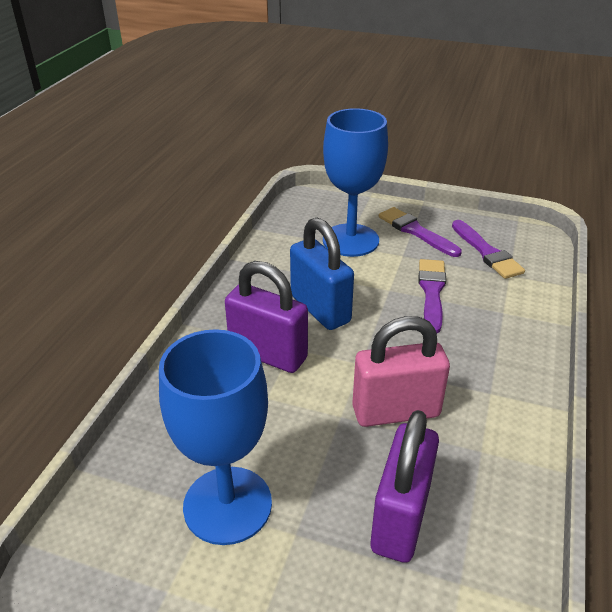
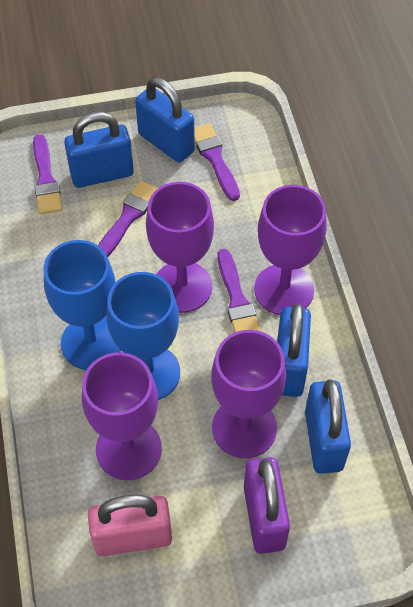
blue padlock: 1 -> 4
purple brush: 3 -> 4
purple goblet: 0 -> 4
purple padlock: 2 -> 1

